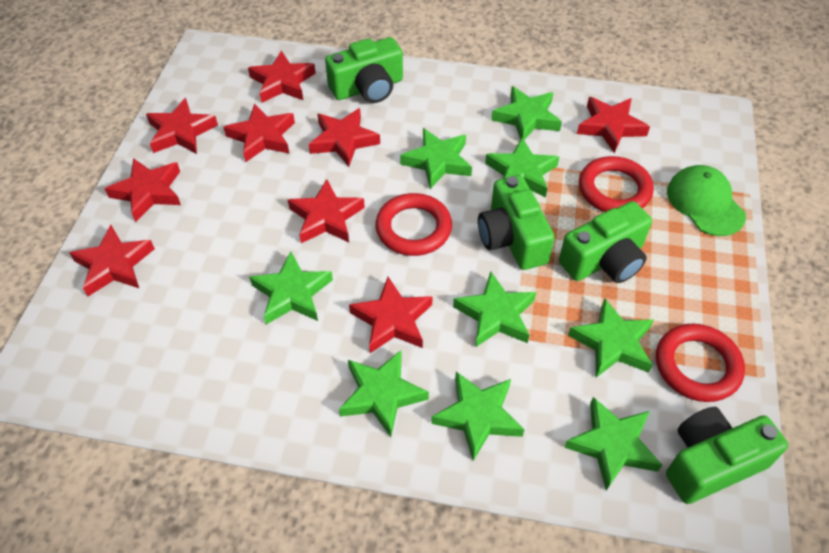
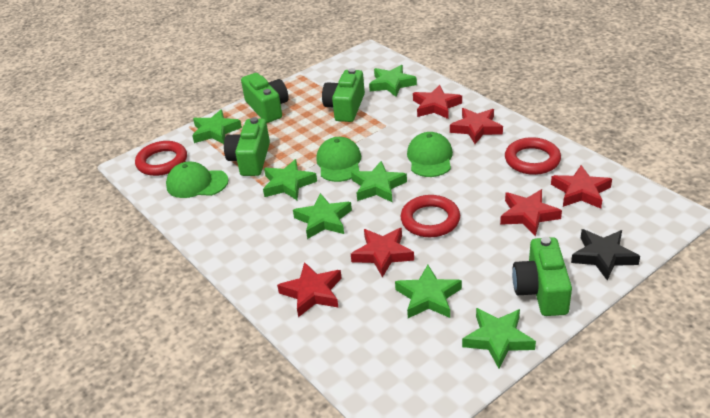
black star: 0 -> 1
green cap: 1 -> 3
green star: 9 -> 7
red star: 9 -> 6

